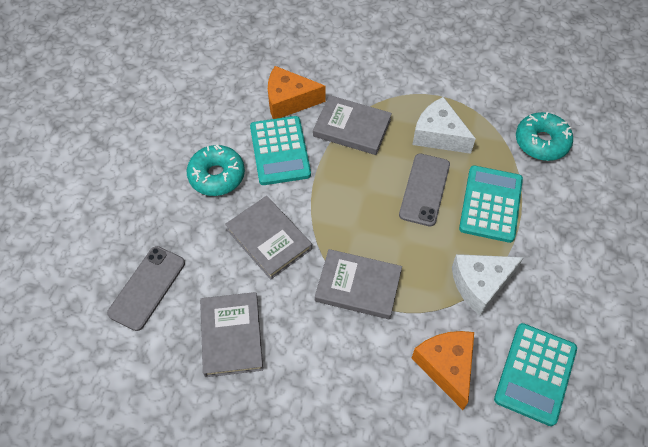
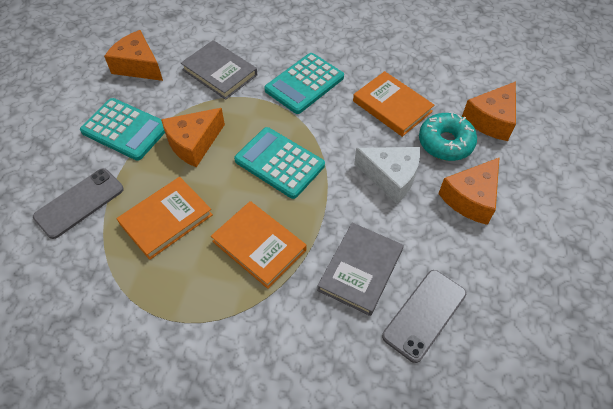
grey book: 4 -> 2
orange book: 0 -> 3
orange cheese: 2 -> 4
turquoise donut: 2 -> 1
white cheese: 2 -> 1

